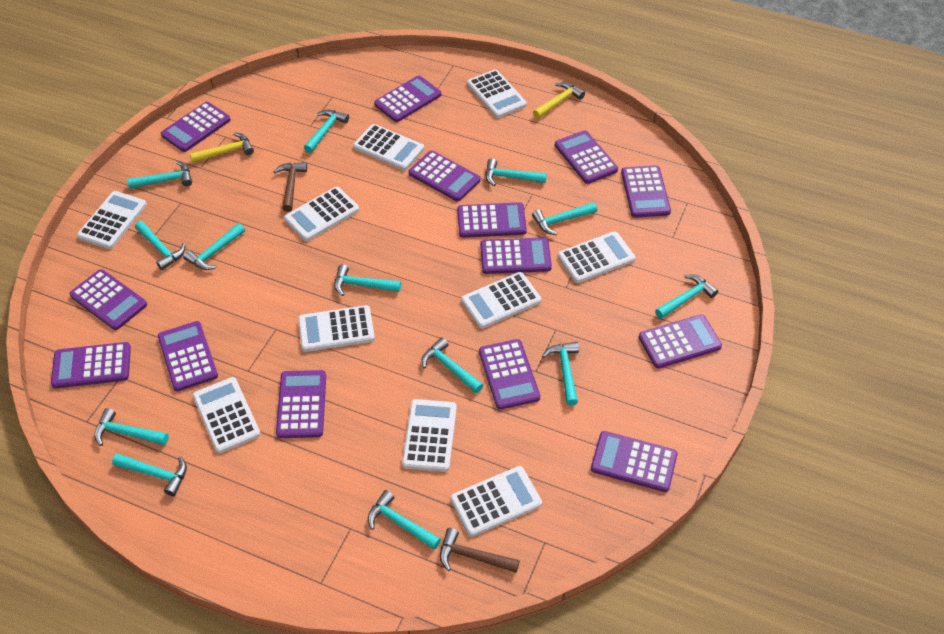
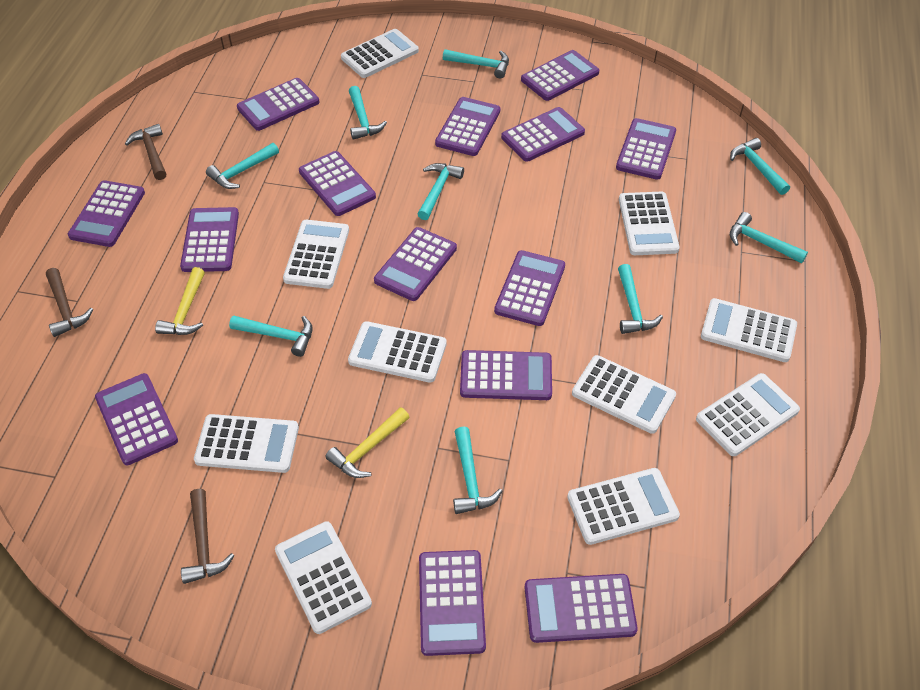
brown hammer: 2 -> 3
turquoise hammer: 13 -> 9

